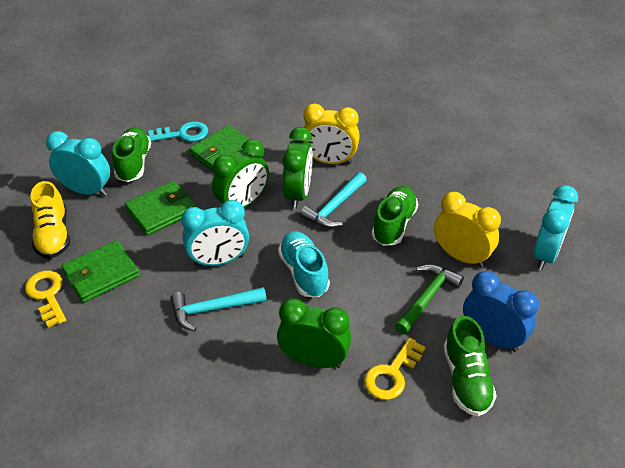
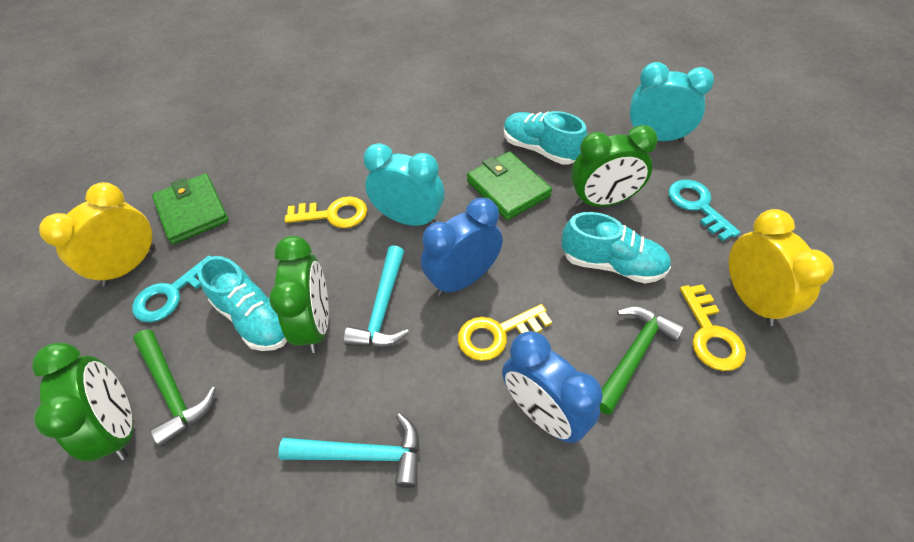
blue clock: 1 -> 2
green hammer: 1 -> 2
green shoe: 3 -> 0
green wallet: 3 -> 2
turquoise clock: 3 -> 2
turquoise key: 1 -> 2
turquoise shoe: 1 -> 3
yellow key: 2 -> 3
yellow shoe: 1 -> 0

